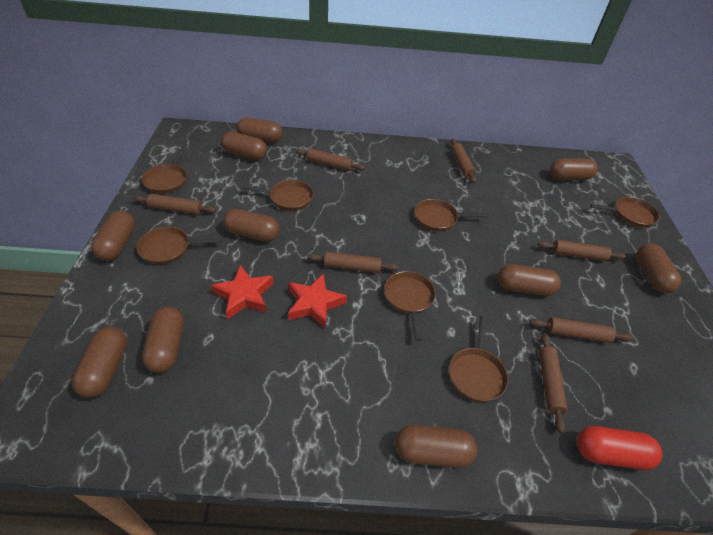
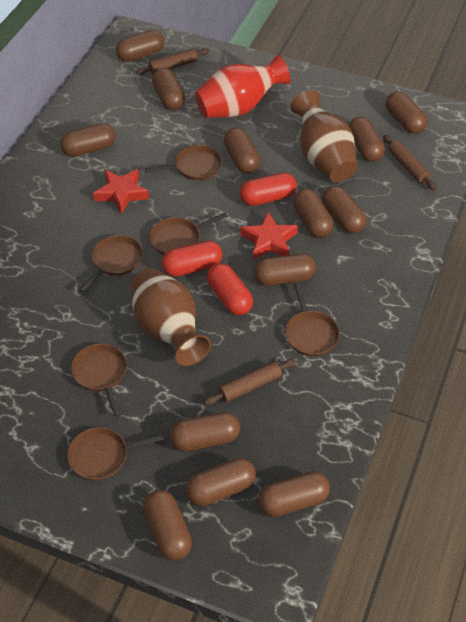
brown capsule: 10 -> 13
brown pan: 7 -> 6
brown rolling pin: 7 -> 3
brown vase: 0 -> 2
red capsule: 1 -> 3
red vase: 0 -> 1

